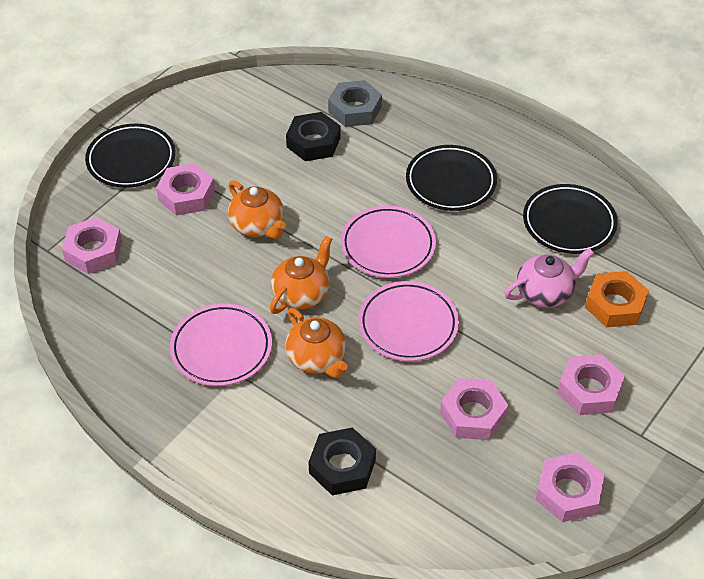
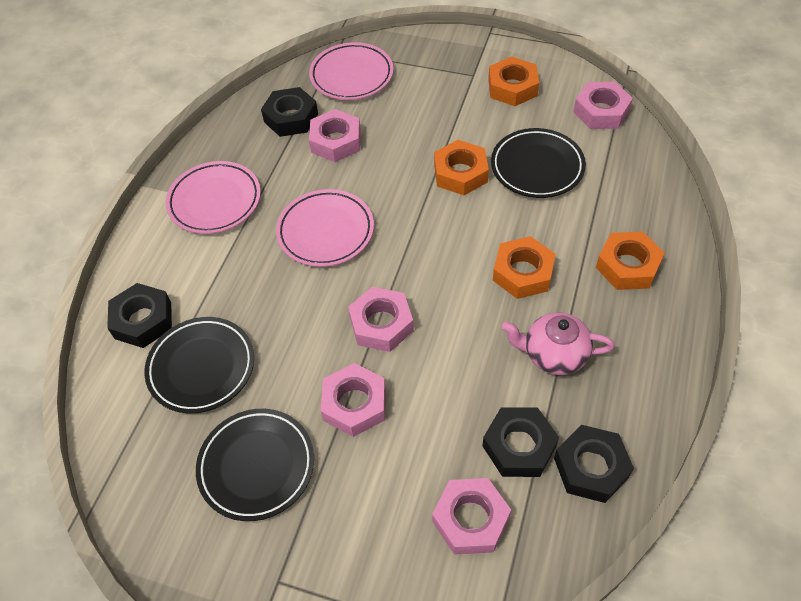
black nut: 2 -> 4
grey nut: 1 -> 0
orange nut: 1 -> 4
orange teapot: 3 -> 0

